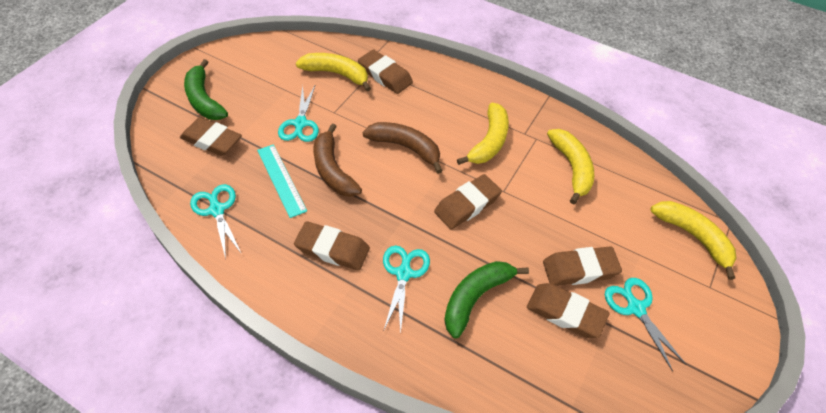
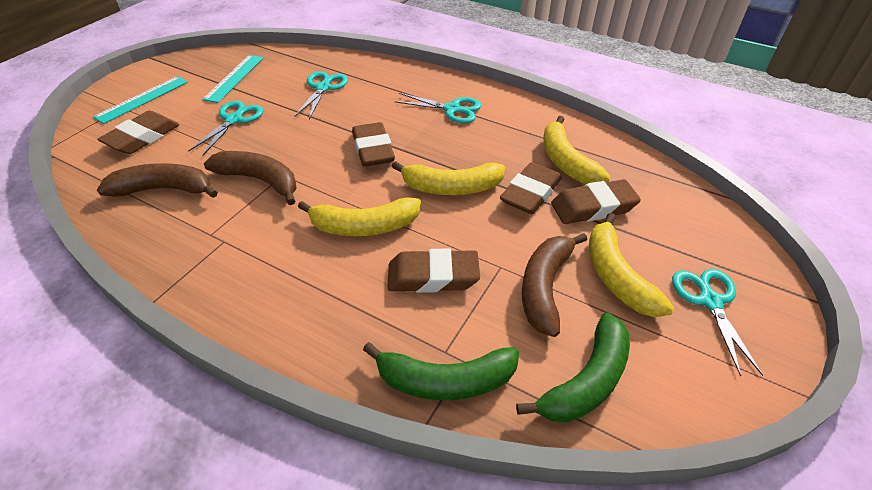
brown banana: 2 -> 3
brown eraser: 6 -> 5
turquoise ruler: 1 -> 2

